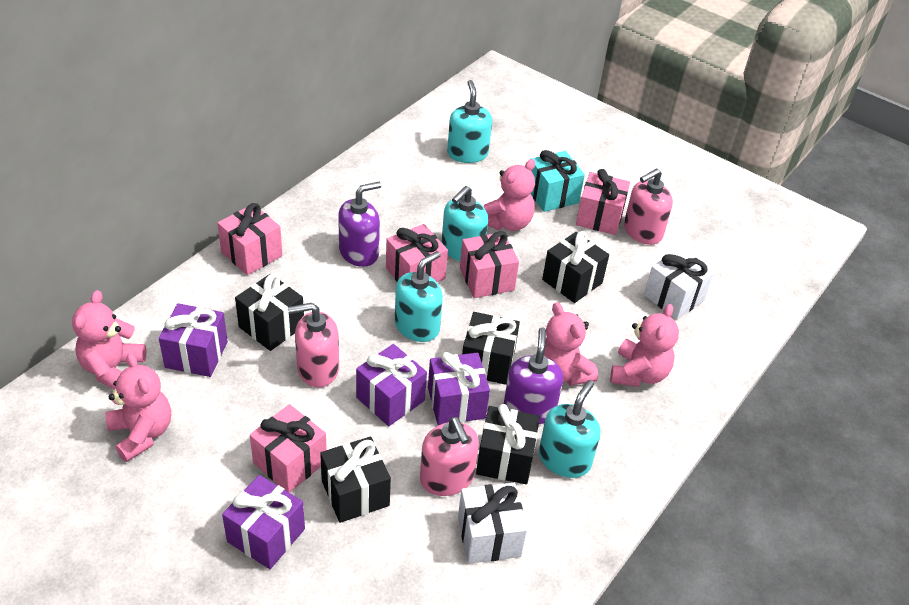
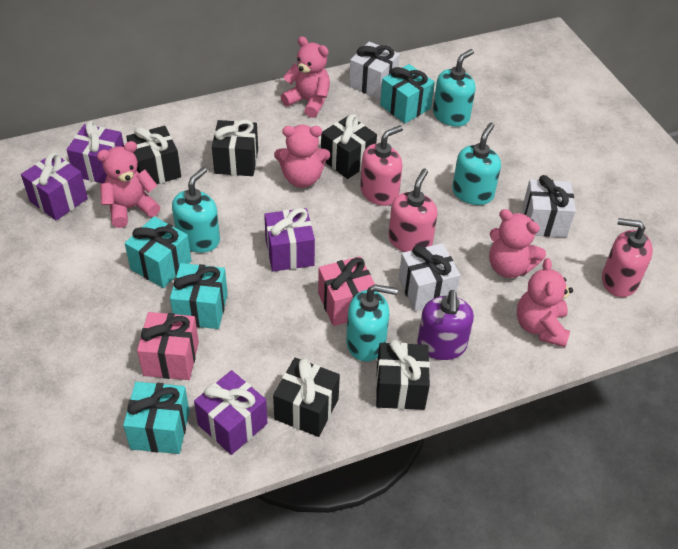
pink gift: 5 -> 2
purple soap dispenser: 2 -> 1
turquoise gift: 1 -> 4
white gift: 2 -> 3

